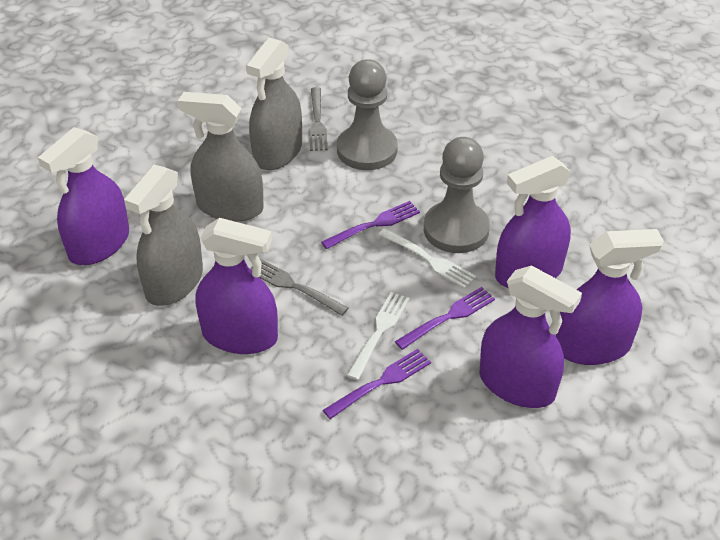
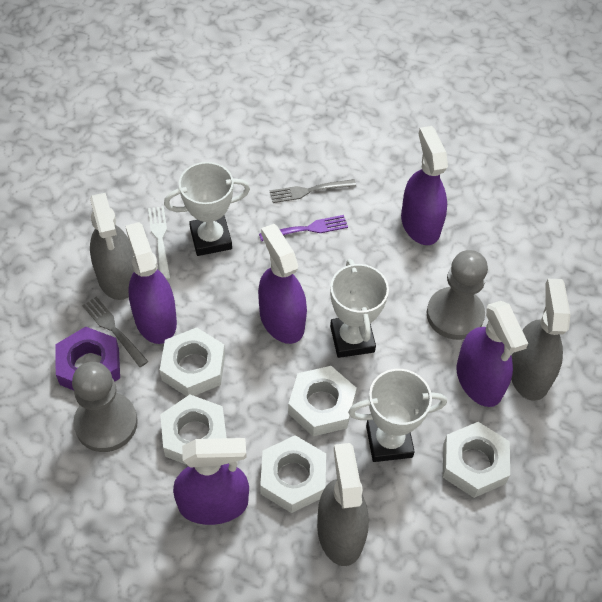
purple fork: 3 -> 1
purple nut: 0 -> 1
white fork: 2 -> 1
white nut: 0 -> 5
white trophy: 0 -> 3

